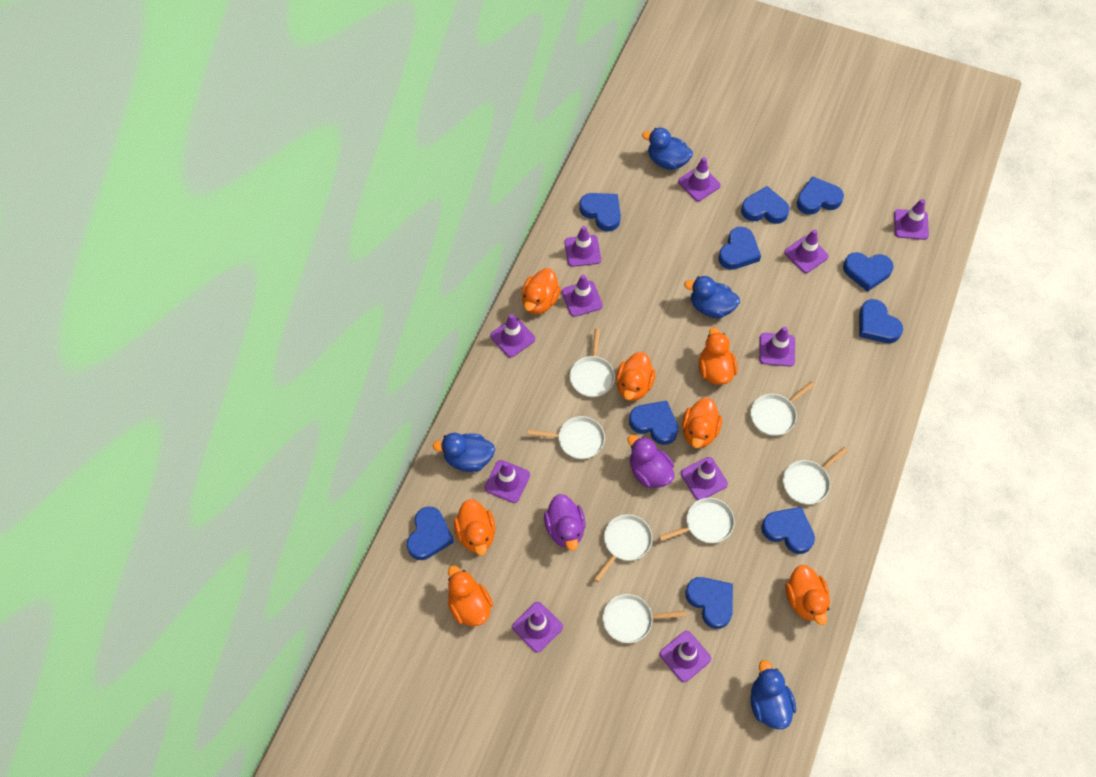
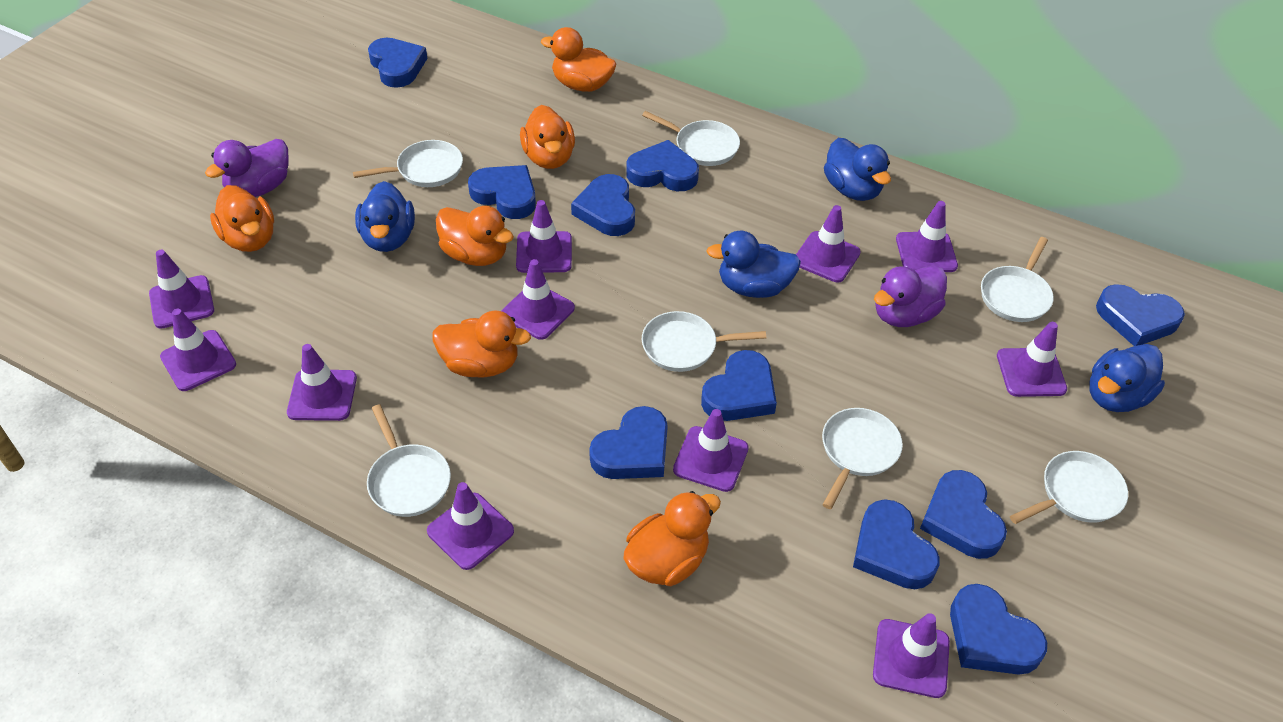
orange duck: 7 -> 6

